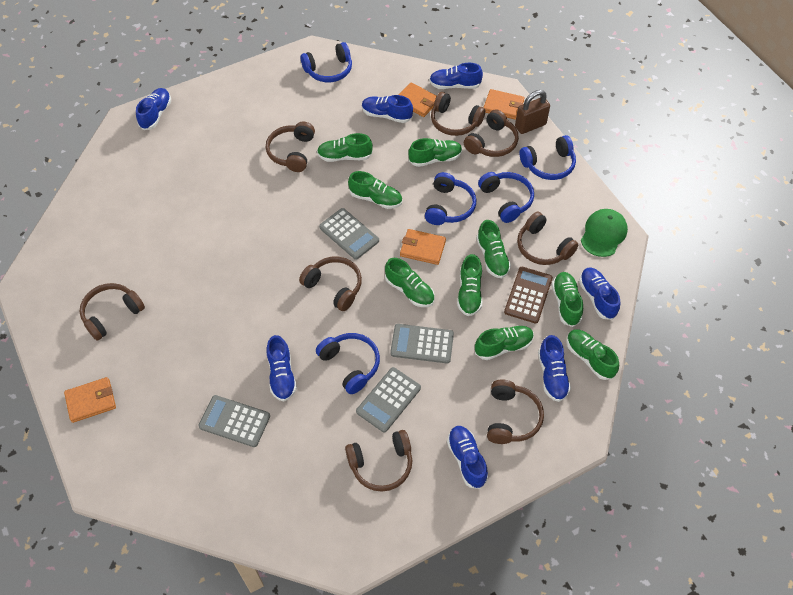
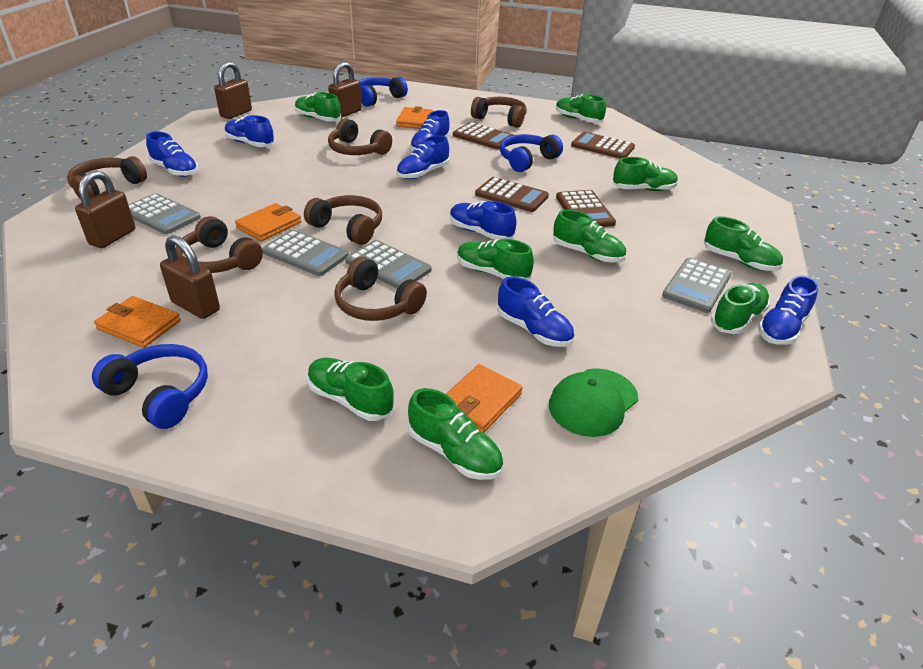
blue headphones: 5 -> 3
brown calculator: 1 -> 4
brown headphones: 8 -> 6
brown padlock: 1 -> 4

